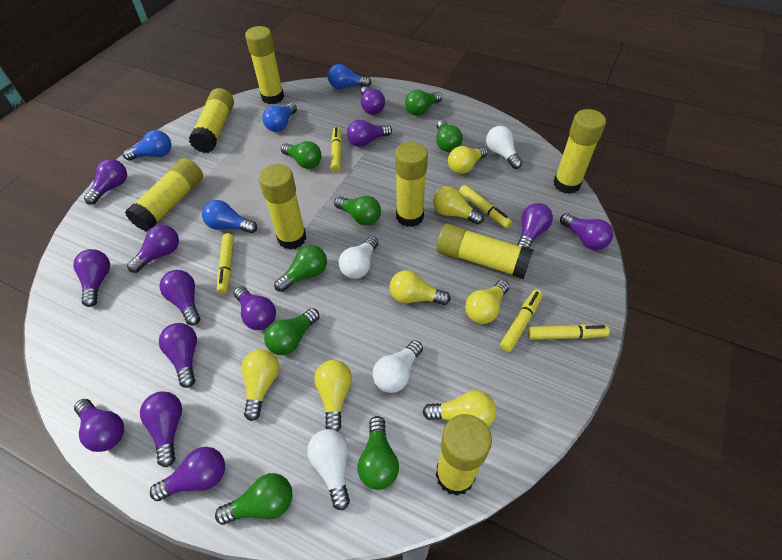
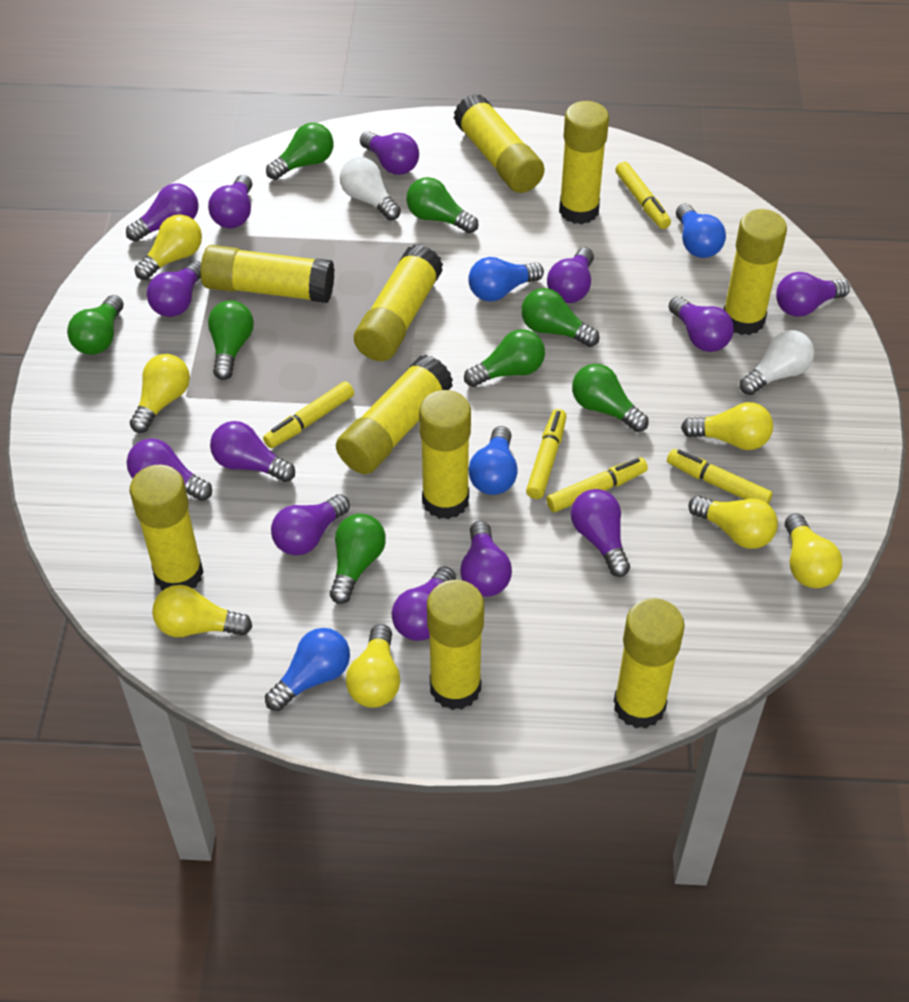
white light bulb: 4 -> 2
yellow glue stick: 8 -> 10

